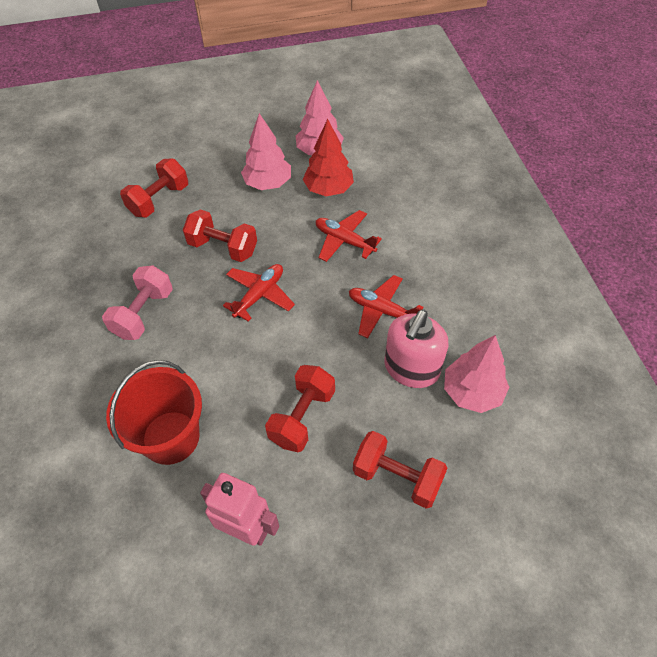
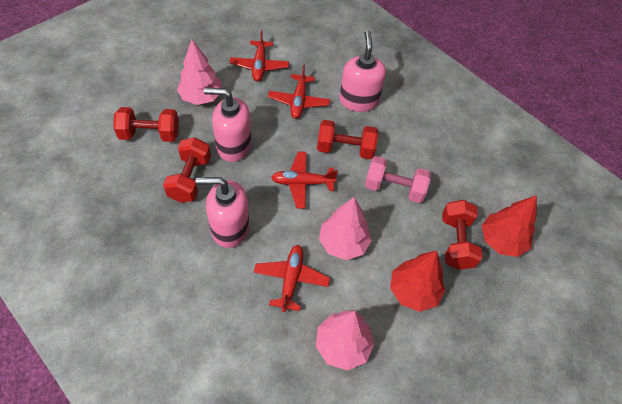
pink robot: 1 -> 0
pink soap dispenser: 1 -> 3
red bucket: 1 -> 0
red plane: 3 -> 4
red tree: 1 -> 2

